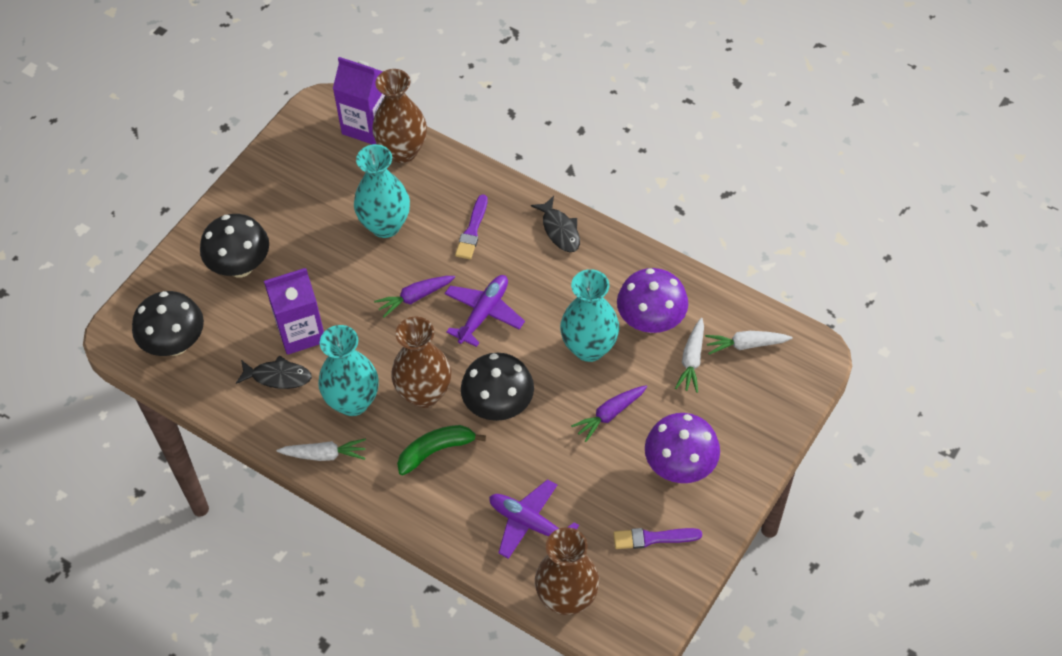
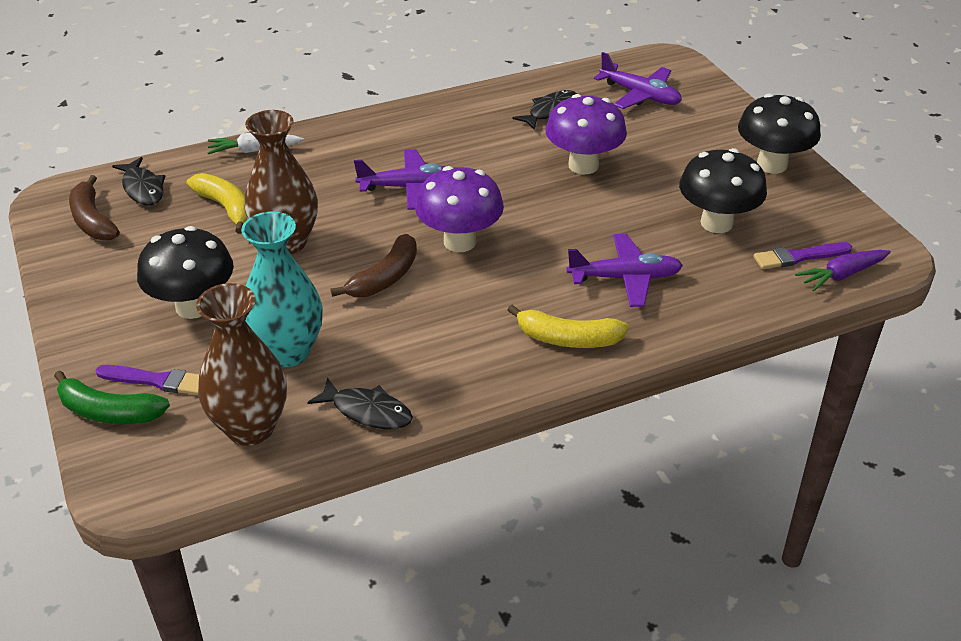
black fish: 2 -> 3
brown banana: 0 -> 2
brown vase: 3 -> 2
purple carrot: 2 -> 1
purple carton: 2 -> 0
purple plane: 2 -> 3
turquoise vase: 3 -> 1
white carrot: 3 -> 1
yellow banana: 0 -> 2

